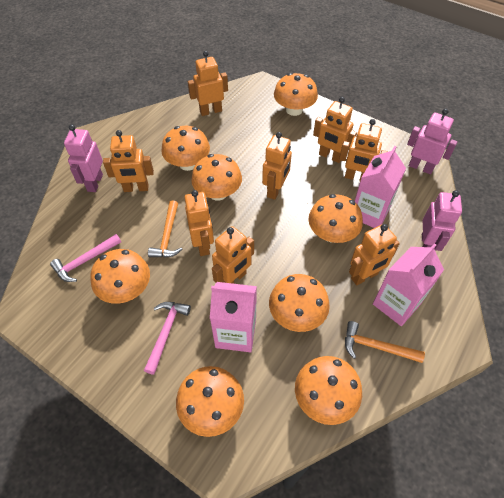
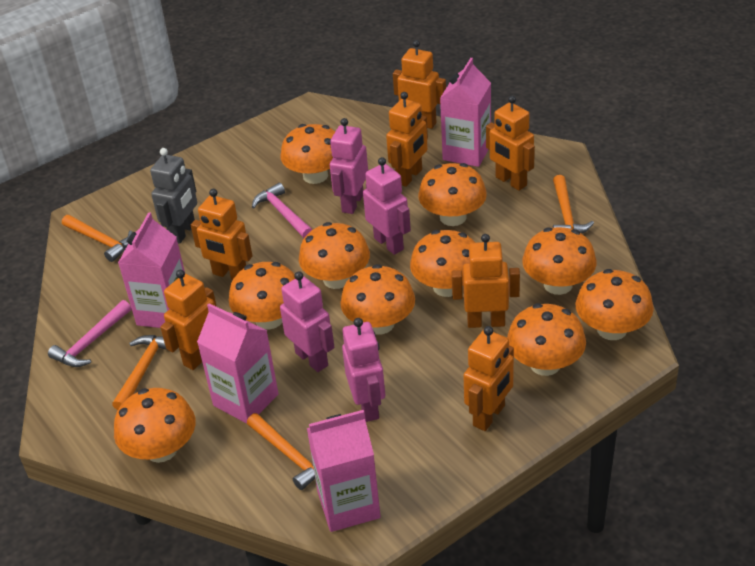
grey robot: 0 -> 1
orange hammer: 2 -> 4
orange mushroom: 8 -> 10
orange robot: 8 -> 7
pink carton: 3 -> 4
pink robot: 3 -> 4

